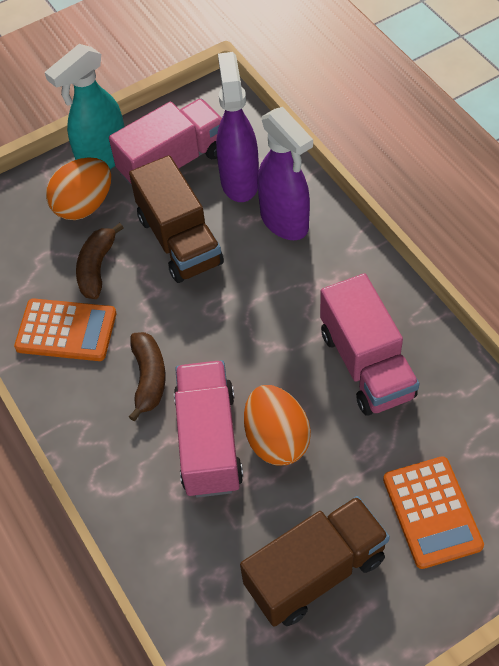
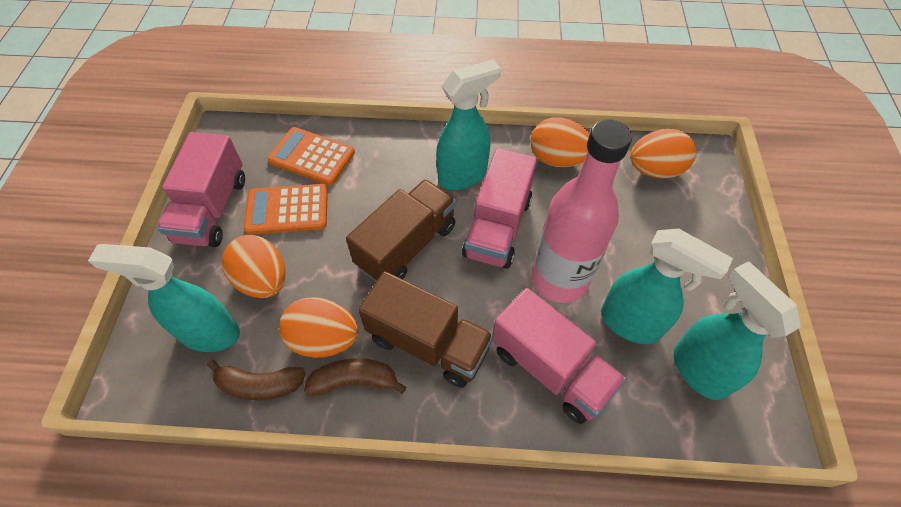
orange egg: 2 -> 4
pink bottle: 0 -> 1
purple spray bottle: 2 -> 0
turquoise spray bottle: 1 -> 4

